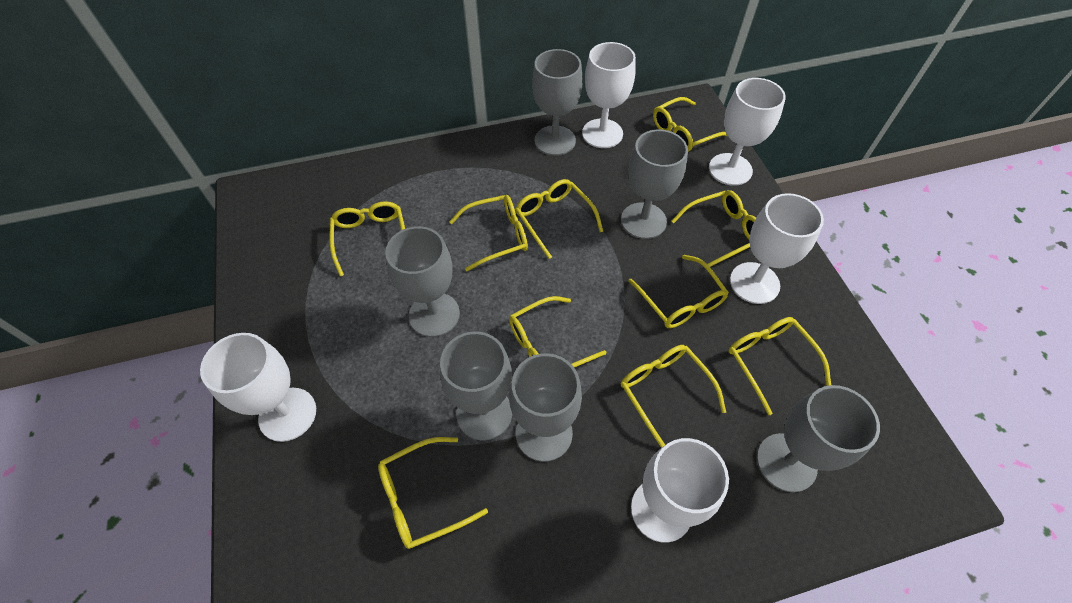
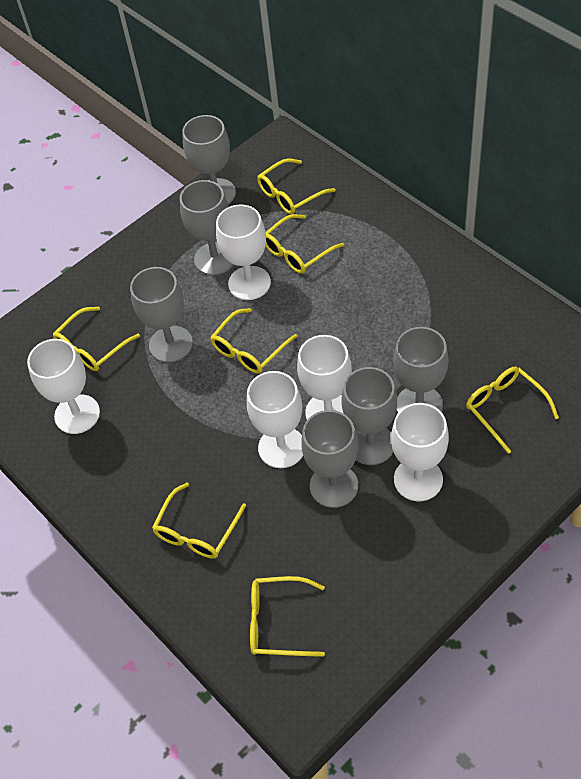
yellow glasses: 10 -> 7

